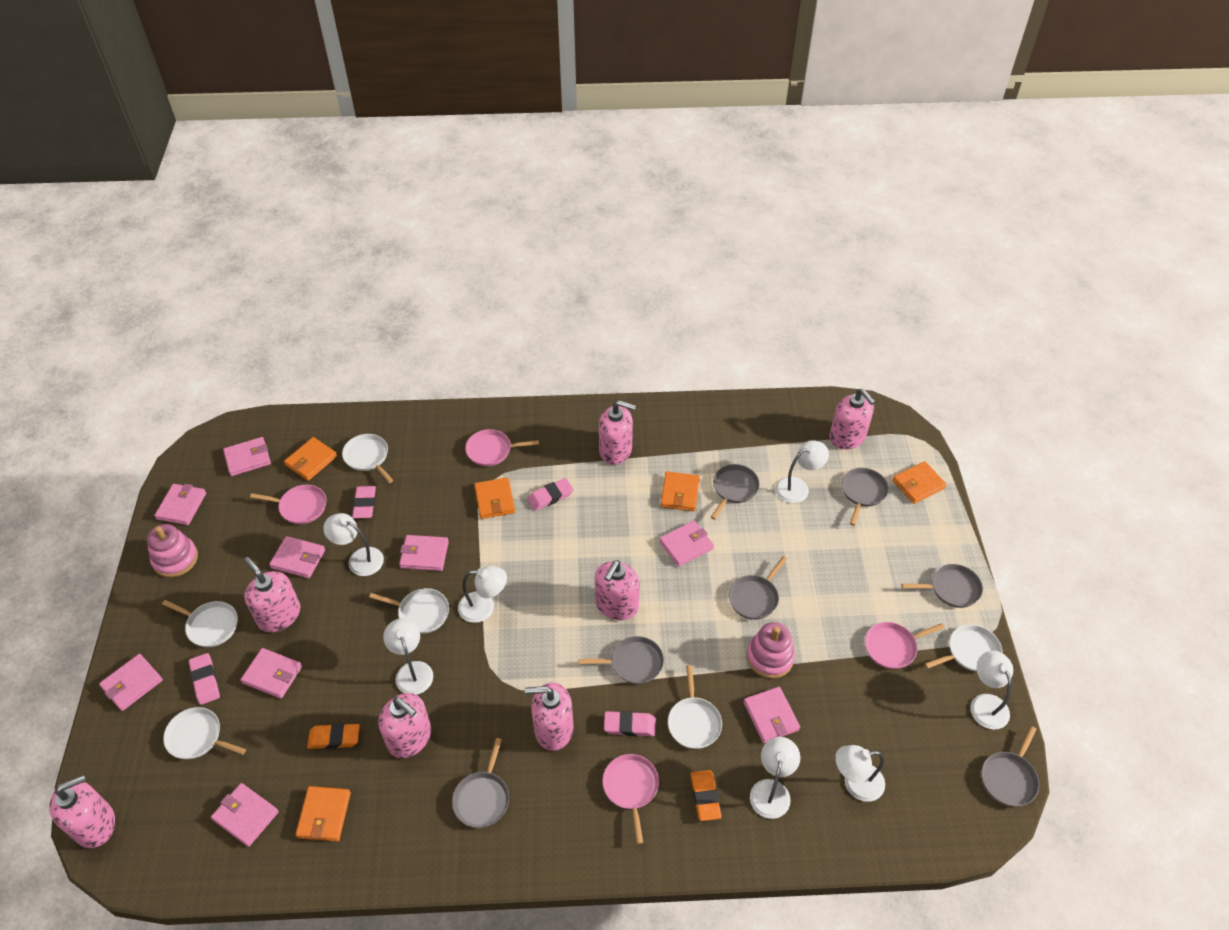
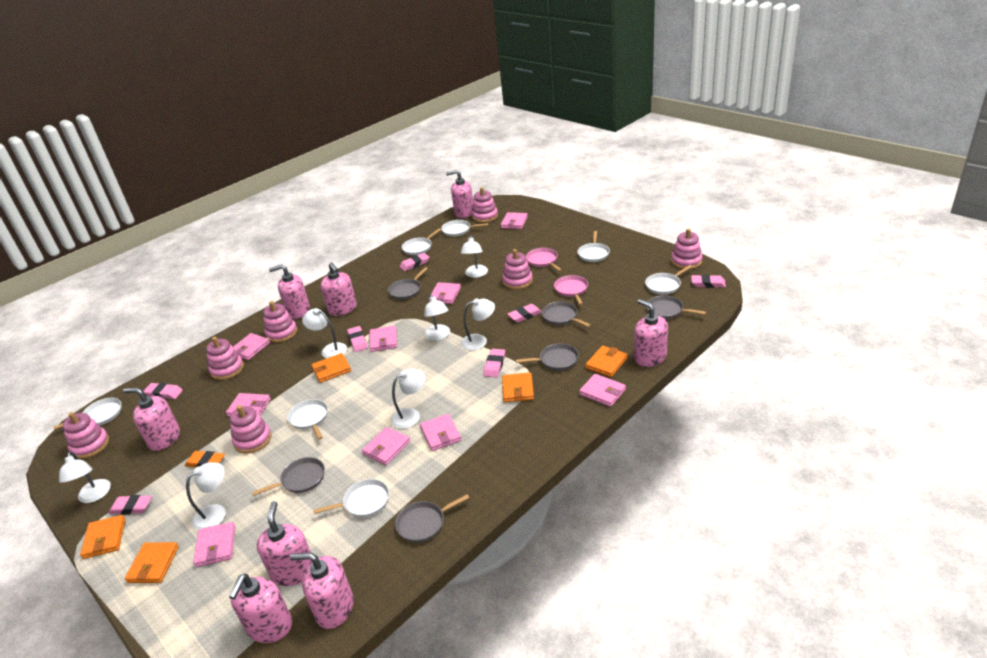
grey pan: 7 -> 6
orange eraser: 2 -> 1
pink eraser: 4 -> 7
pink pan: 4 -> 2
pink soap dispenser: 7 -> 8
pink stacking toy: 2 -> 7
white pan: 6 -> 7

